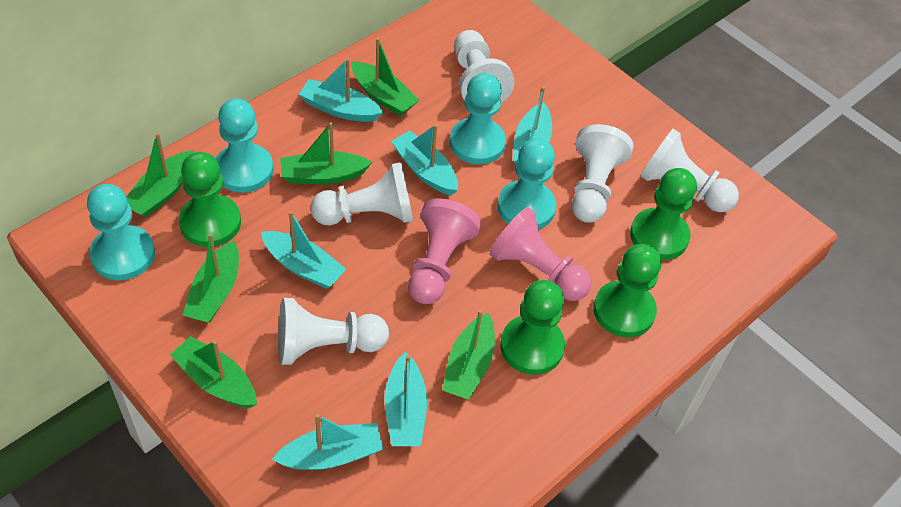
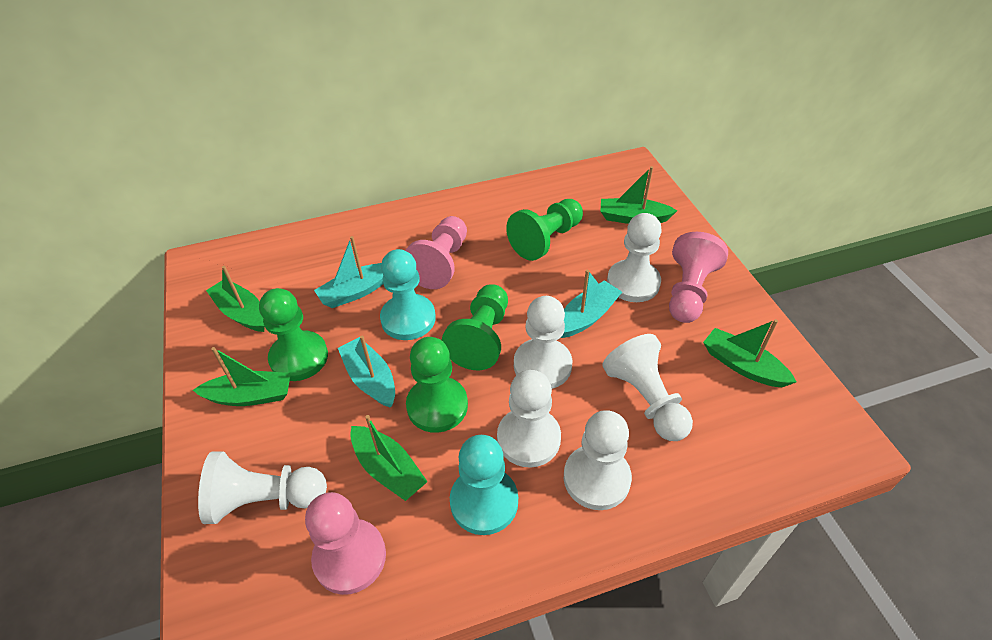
green boat: 6 -> 5
pink pawn: 2 -> 3
turquoise boat: 6 -> 3
turquoise pawn: 4 -> 2
white pawn: 5 -> 6

